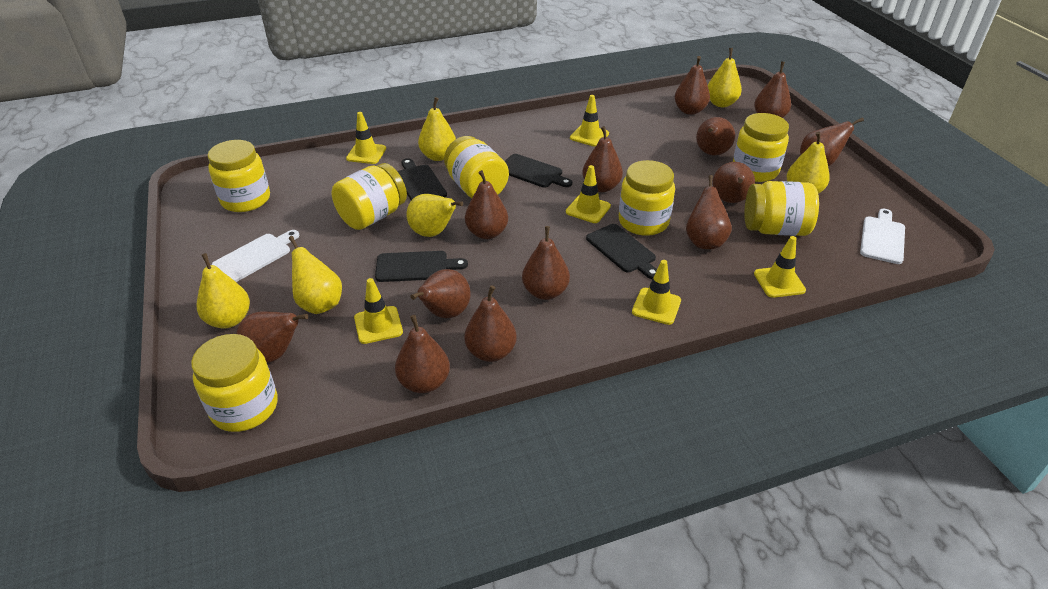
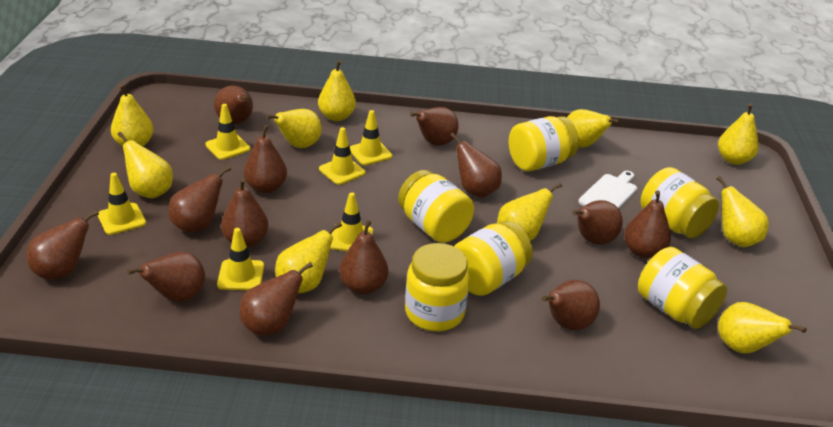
black cutting board: 4 -> 0
white cutting board: 2 -> 1
yellow jar: 7 -> 6
yellow pear: 6 -> 10

